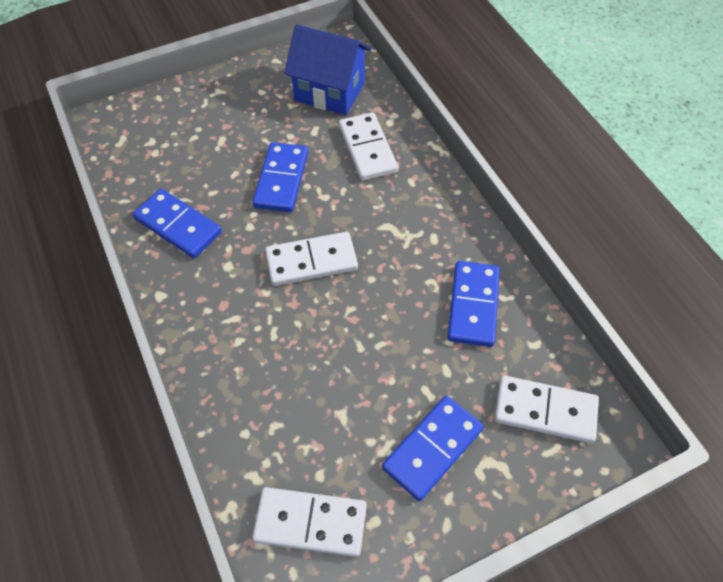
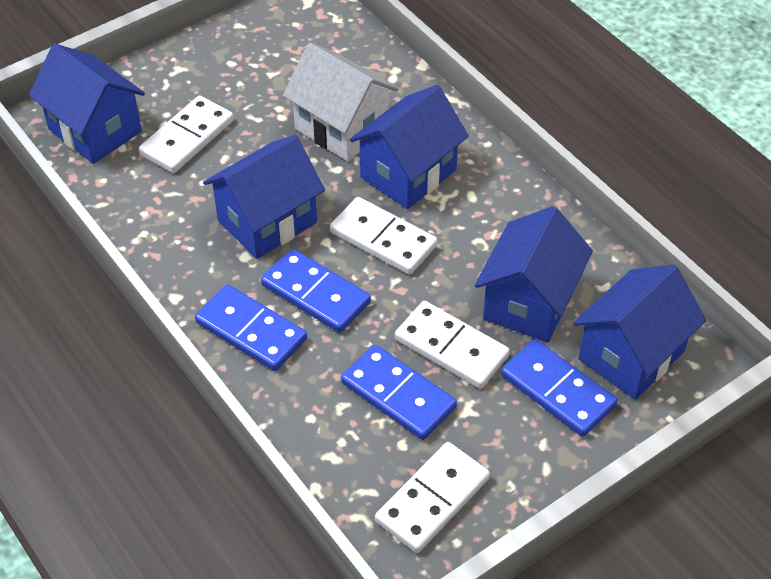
blue house: 1 -> 5
white house: 0 -> 1

